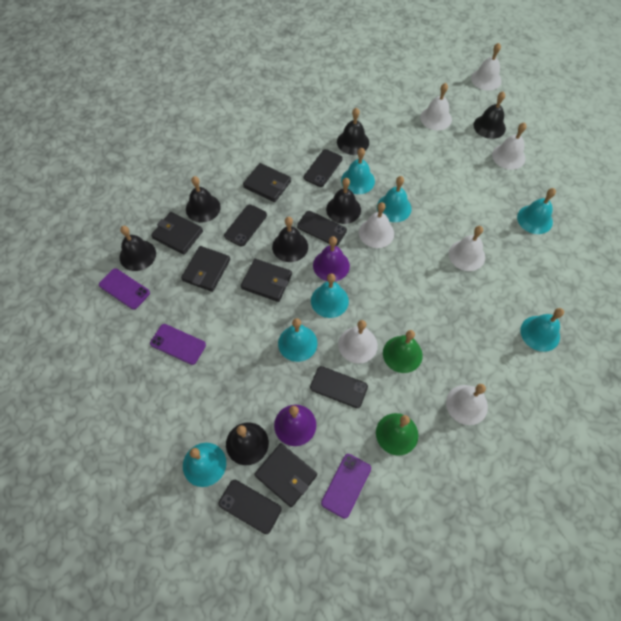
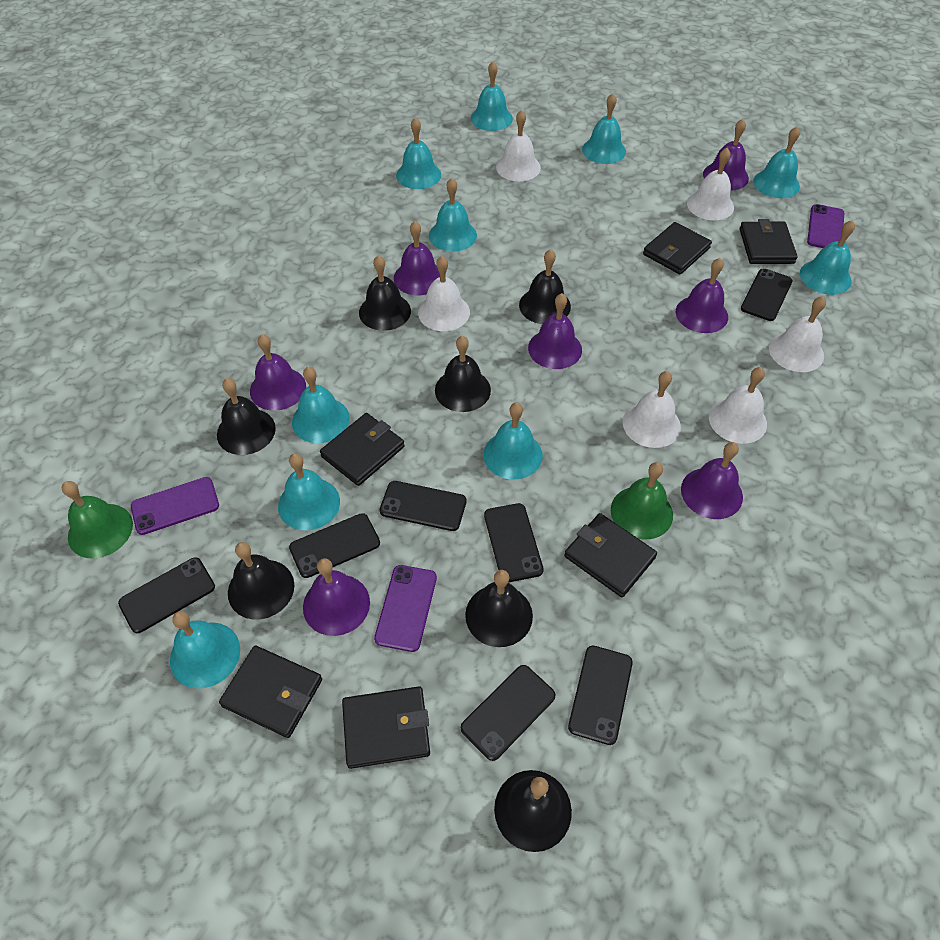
black phone: 5 -> 7
black wallet: 5 -> 6
purple bell: 2 -> 7
turquoise bell: 7 -> 10
white bell: 7 -> 6

